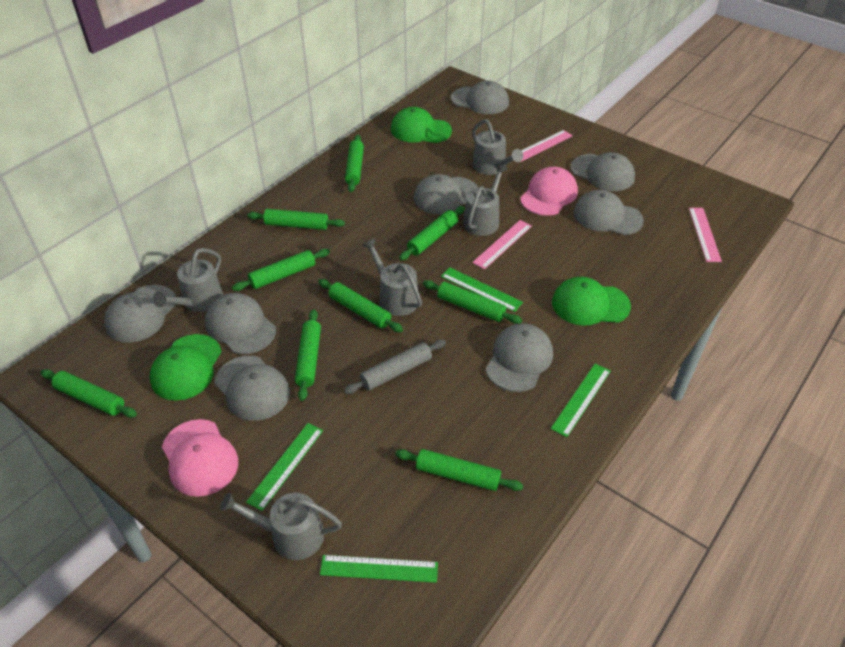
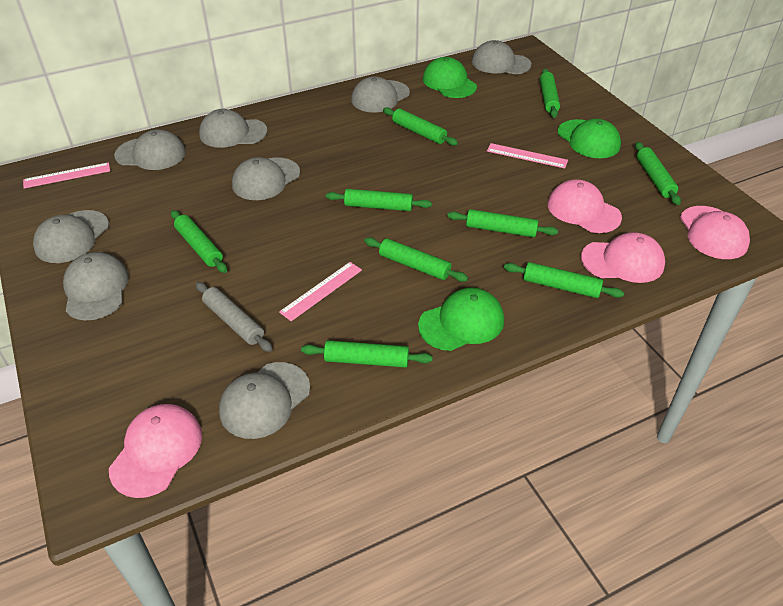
green ruler: 4 -> 0
grey watering can: 5 -> 0
pink cap: 2 -> 4

